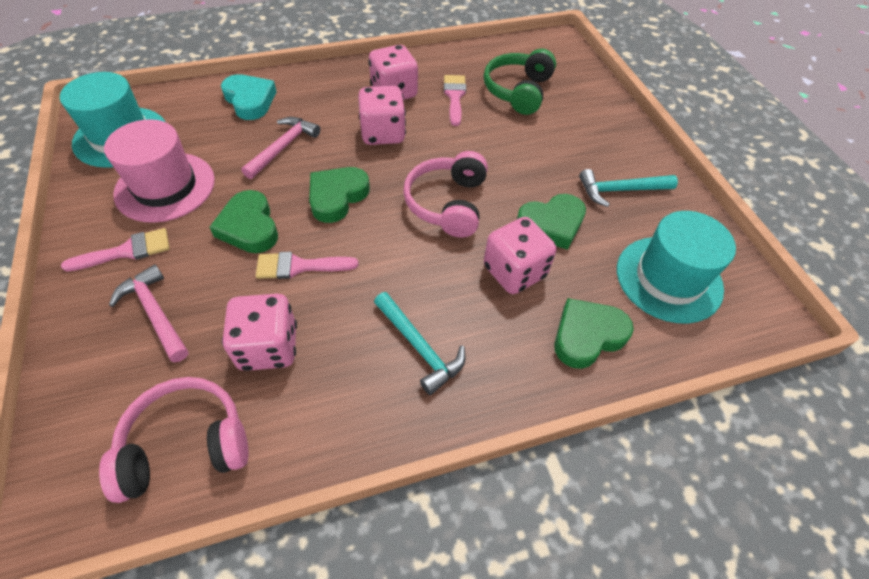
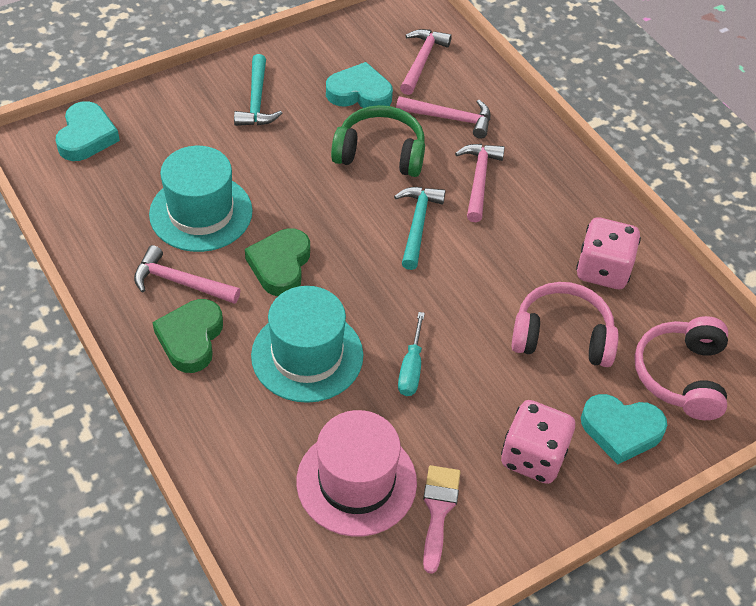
green heart: 4 -> 2
pink brush: 3 -> 1
pink dice: 4 -> 2
pink hammer: 2 -> 4
turquoise heart: 1 -> 3
turquoise screwdriver: 0 -> 1

